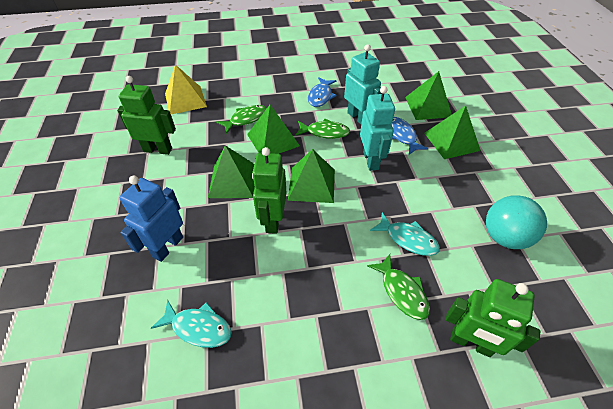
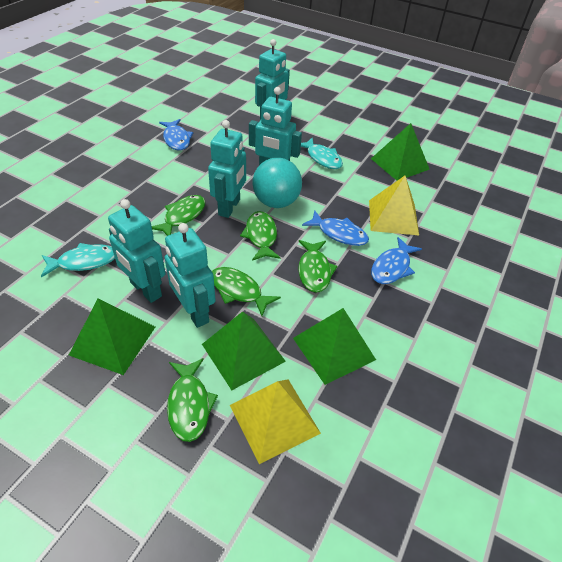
blue fish: 2 -> 3
blue robot: 1 -> 0
green fish: 3 -> 5
green pyramid: 5 -> 4
green robot: 3 -> 0
turquoise robot: 2 -> 5
yellow pyramid: 1 -> 2

